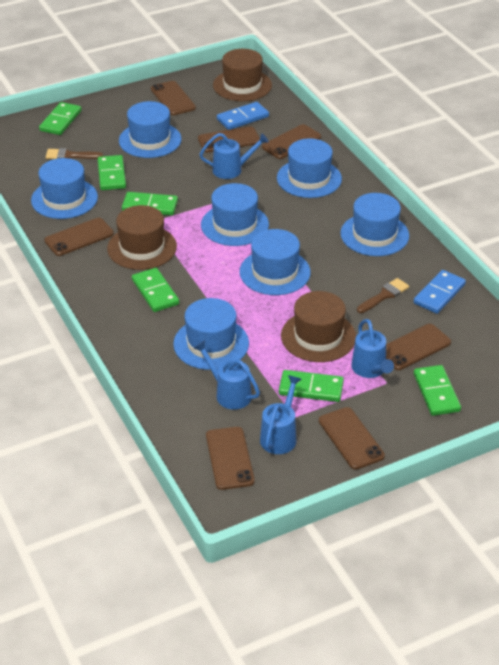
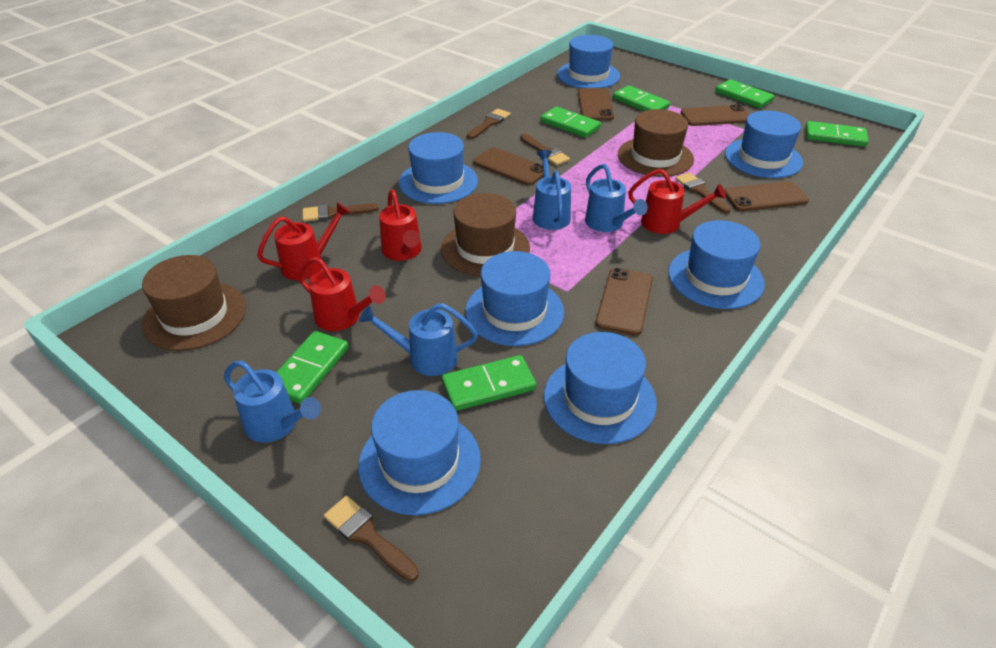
blue domino: 2 -> 0
brown brush: 2 -> 5
brown phone: 7 -> 5
red watering can: 0 -> 4

